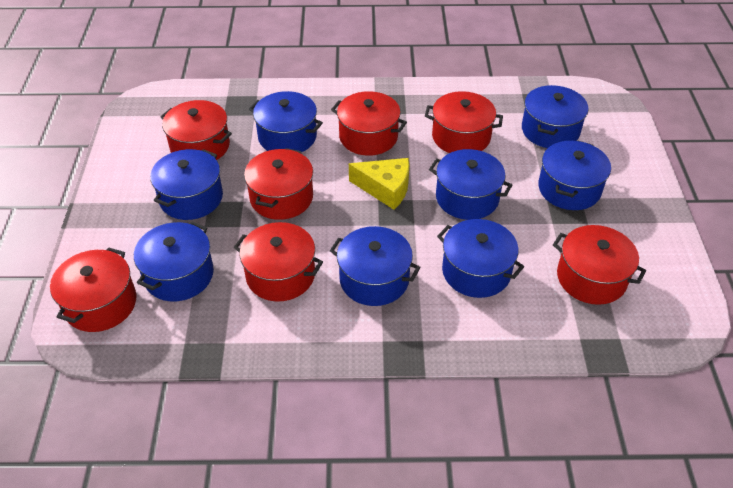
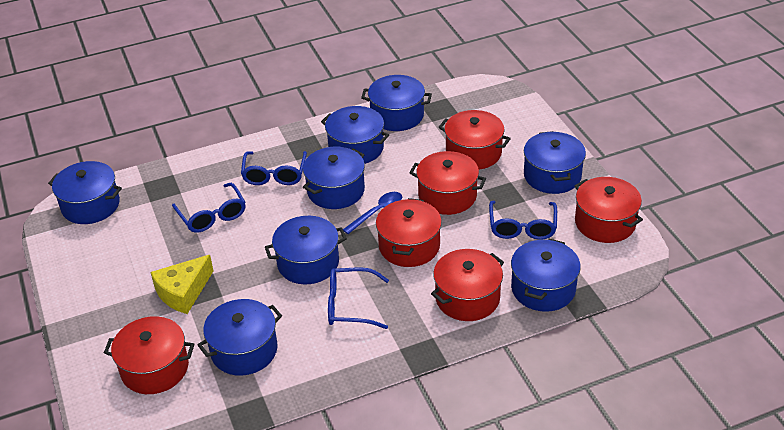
blue glasses: 0 -> 4
blue spoon: 0 -> 1
red pot: 7 -> 6

